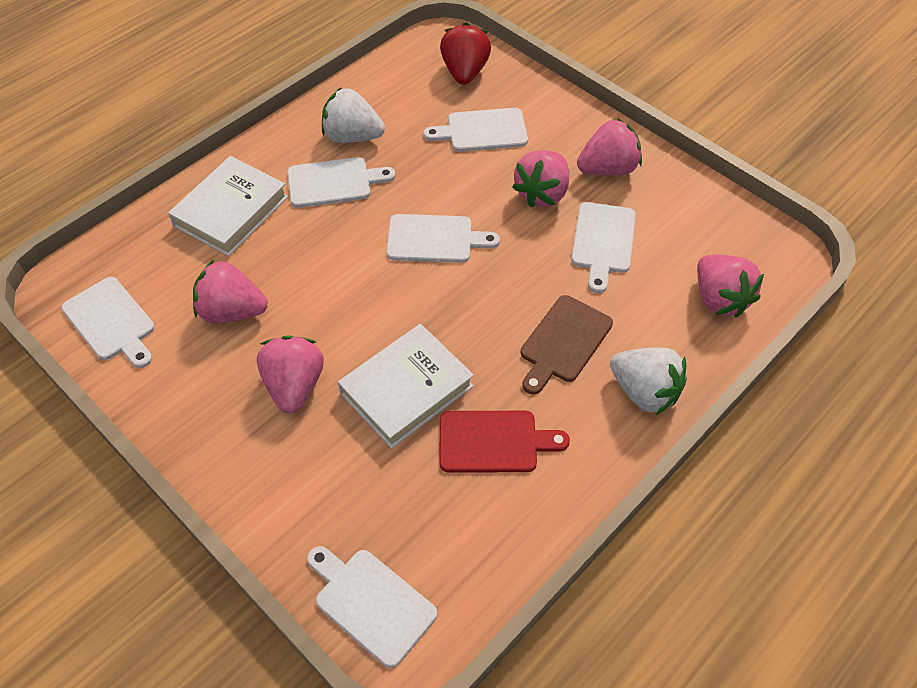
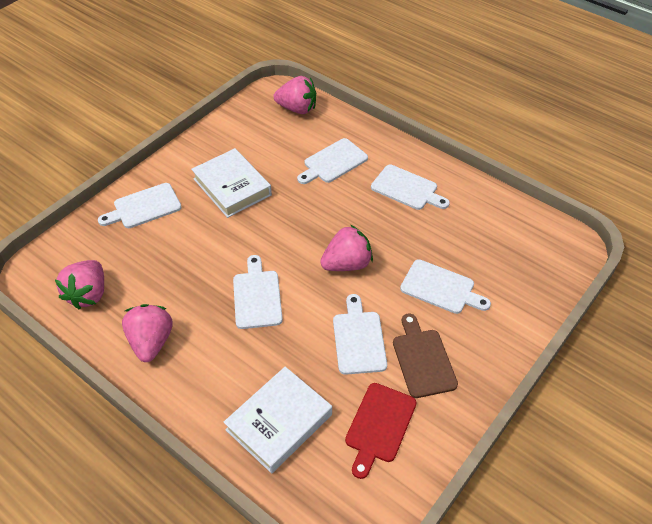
pink strawberry: 5 -> 4
red strawberry: 1 -> 0
white strawberry: 2 -> 0

